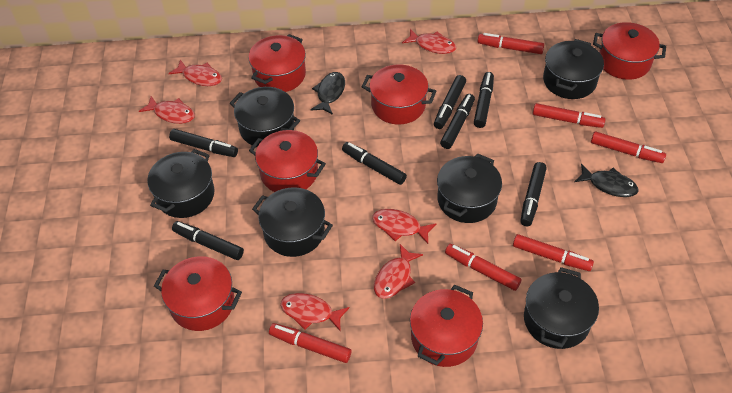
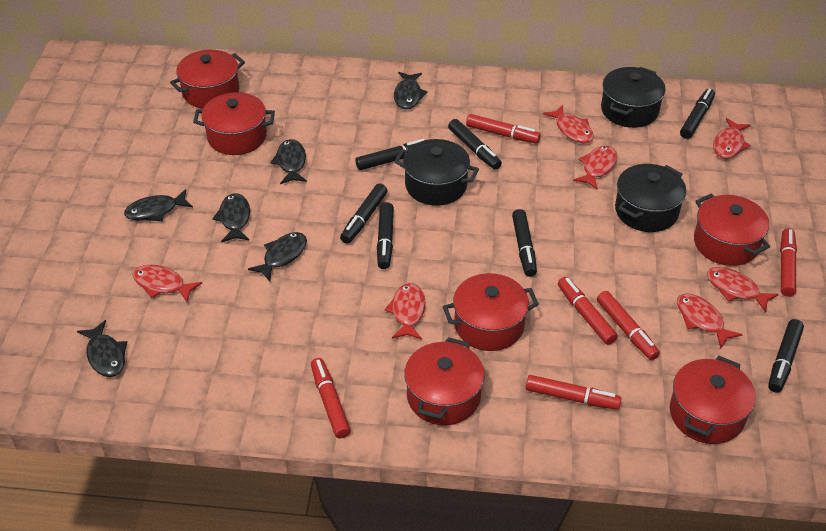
black fish: 2 -> 6
black pot: 6 -> 3
red fish: 6 -> 7

